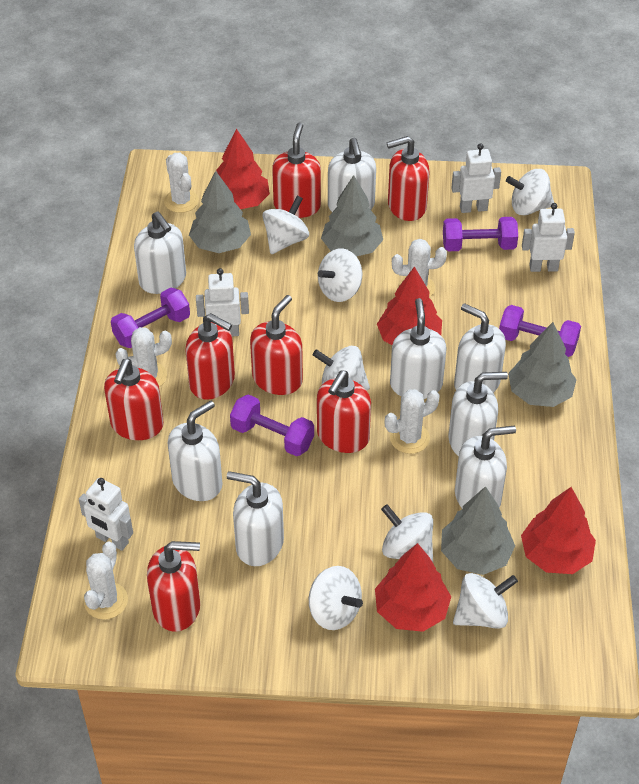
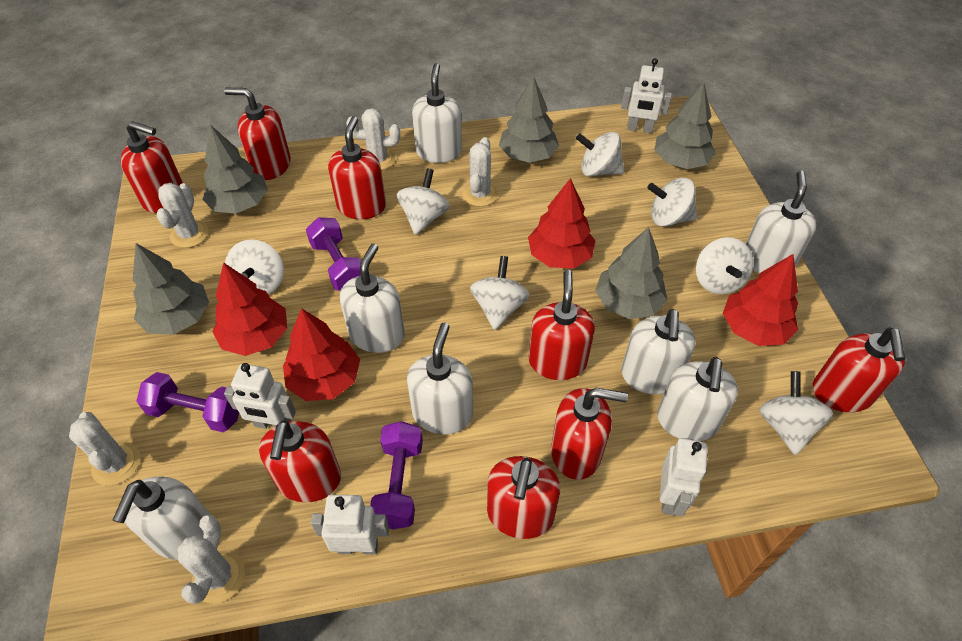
grey tree: 4 -> 5
purple dumbbell: 4 -> 3
red soap dispenser: 7 -> 8
white soap dispenser: 8 -> 7

